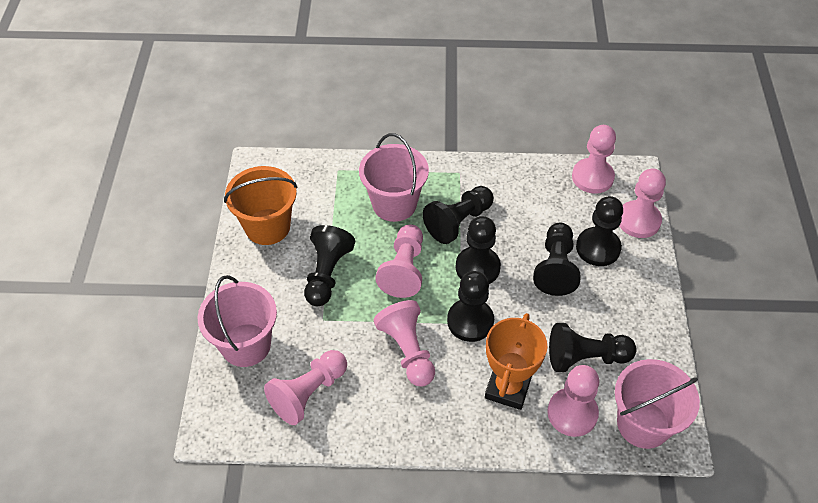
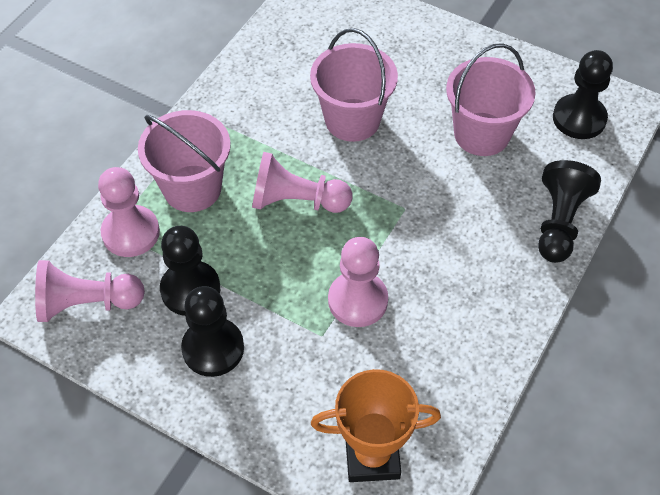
black pawn: 7 -> 4
orange bucket: 1 -> 0
pink pawn: 6 -> 4

